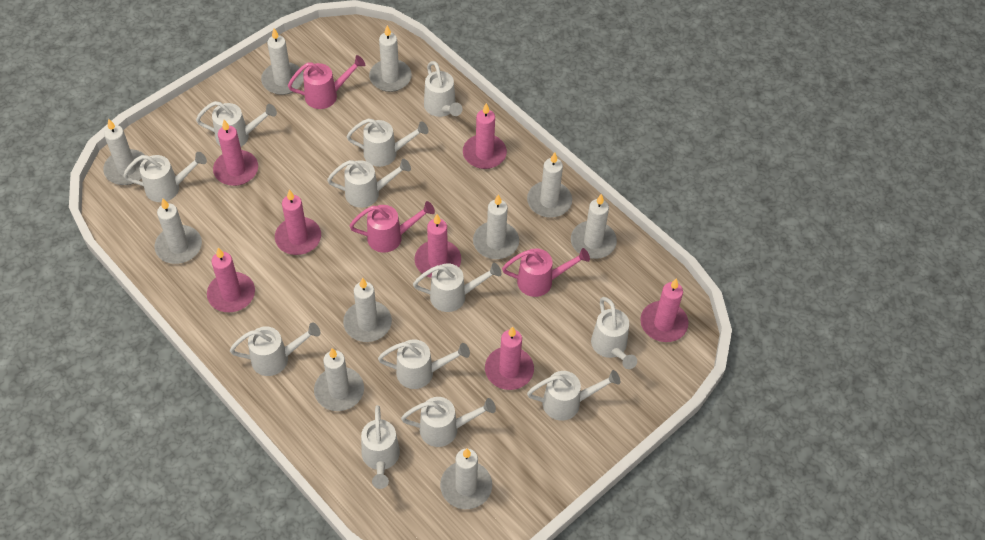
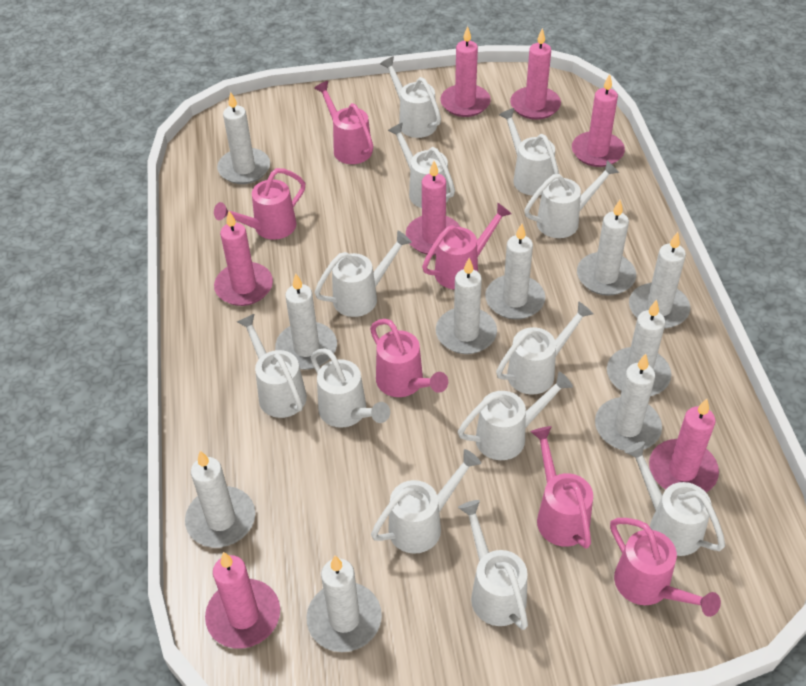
pink watering can: 3 -> 6

